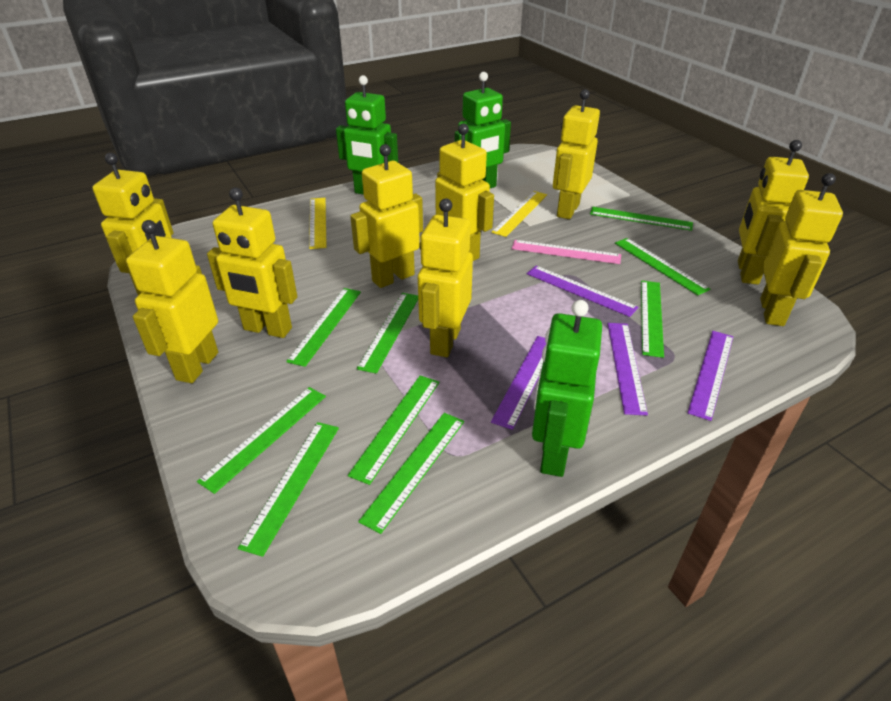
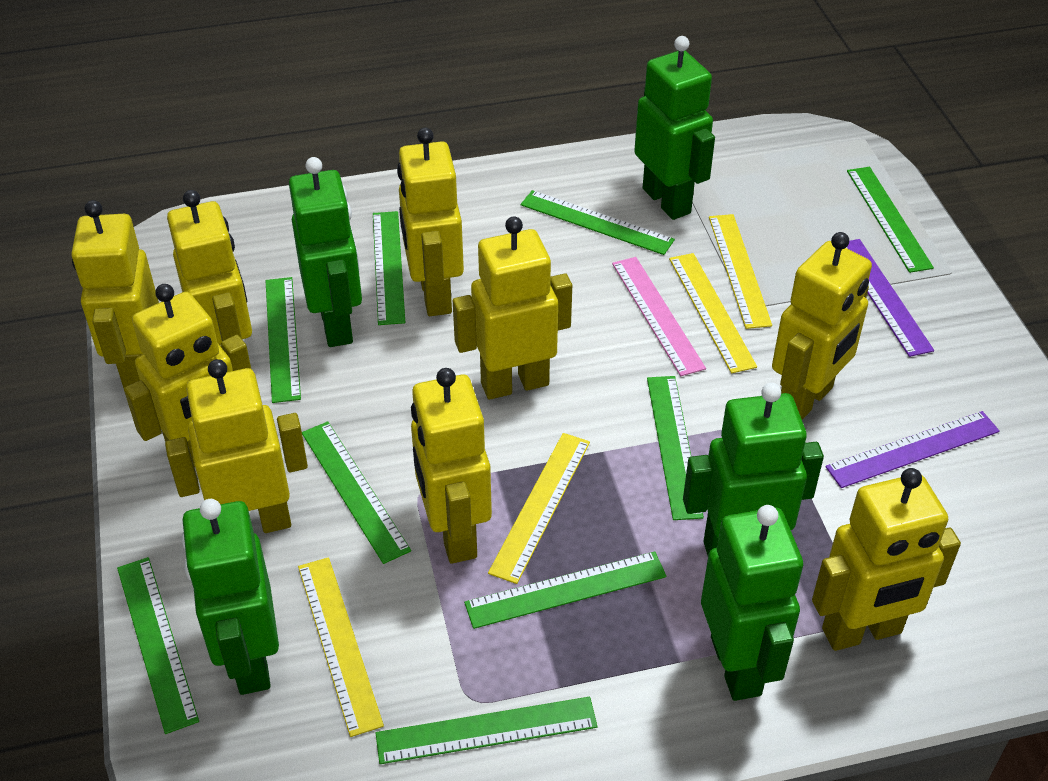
green robot: 3 -> 5
purple ruler: 4 -> 2
yellow ruler: 2 -> 4

